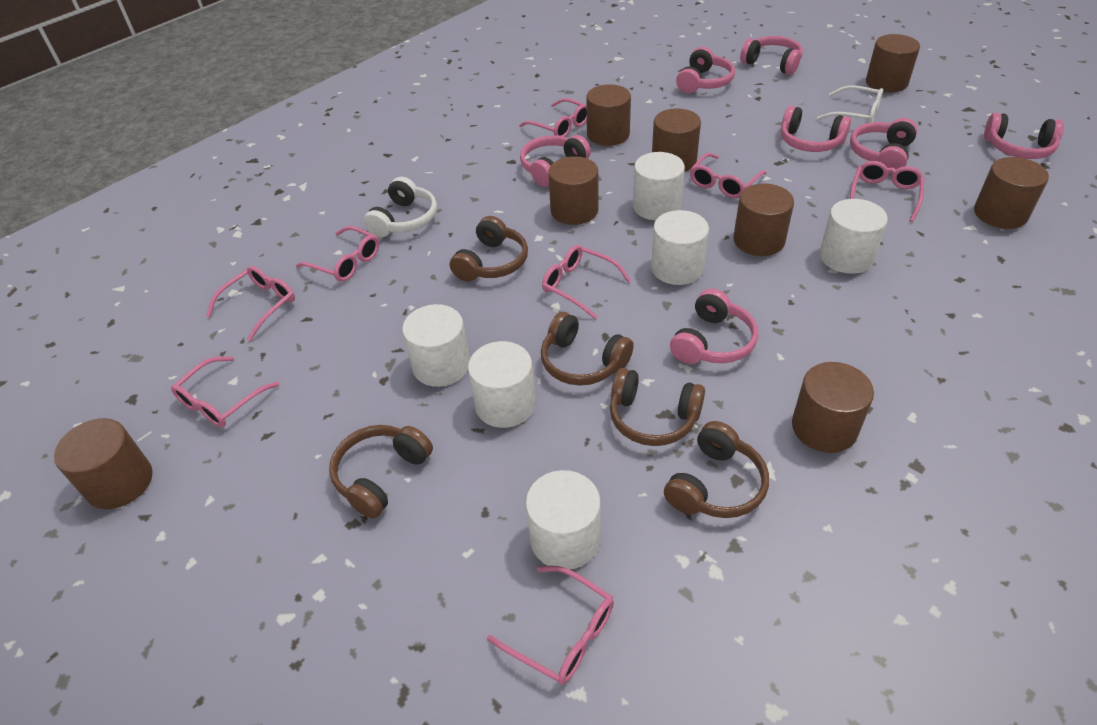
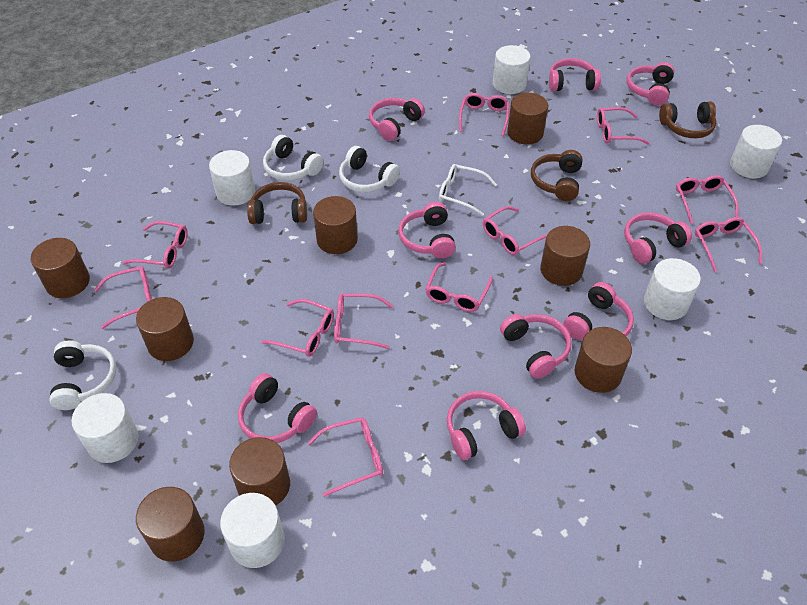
brown headphones: 5 -> 3
pink glasses: 8 -> 11
pink headphones: 7 -> 9
white headphones: 1 -> 3

